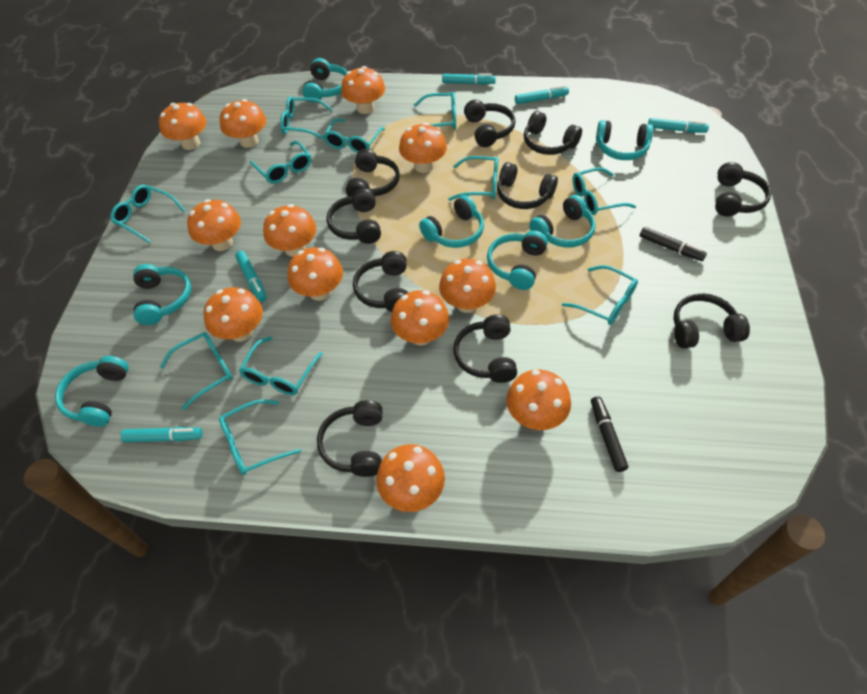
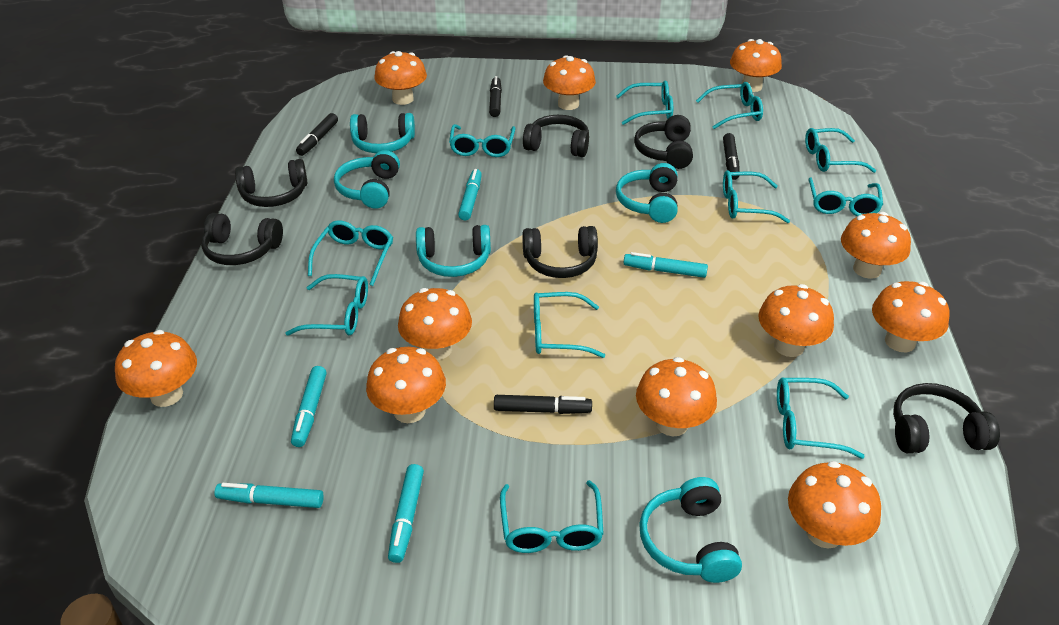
black headphones: 10 -> 6
black marker: 2 -> 4
orange mushroom: 12 -> 11
turquoise headphones: 7 -> 5

